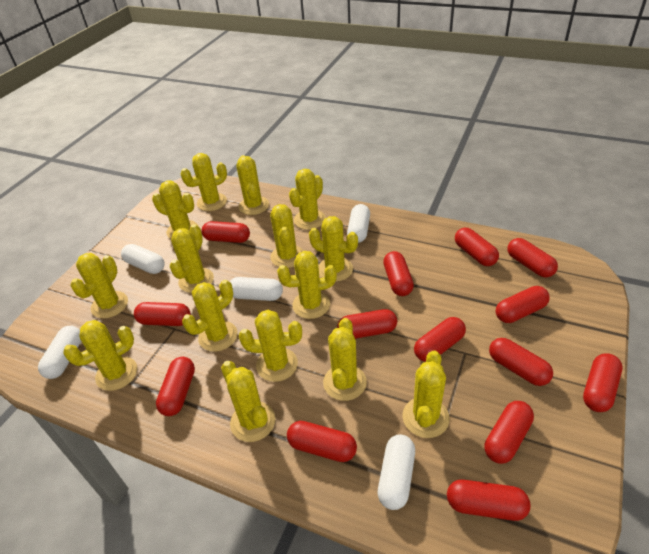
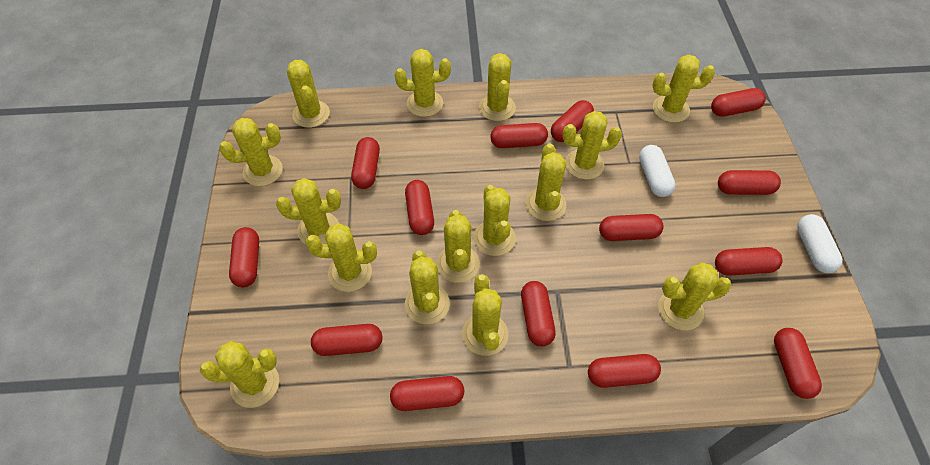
white capsule: 5 -> 2

